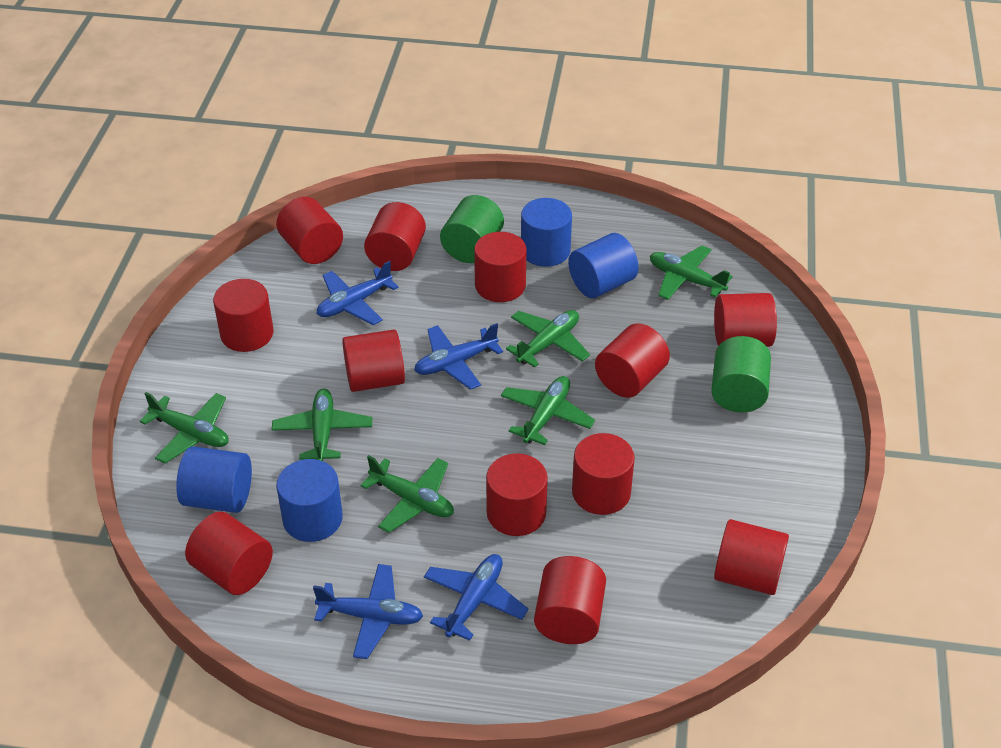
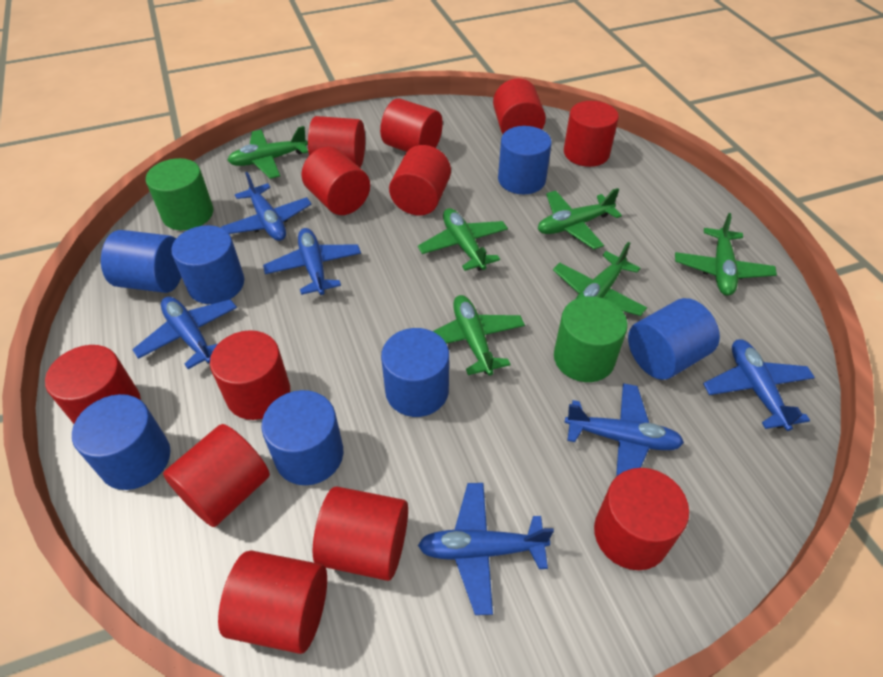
blue cylinder: 4 -> 7
blue plane: 4 -> 6

